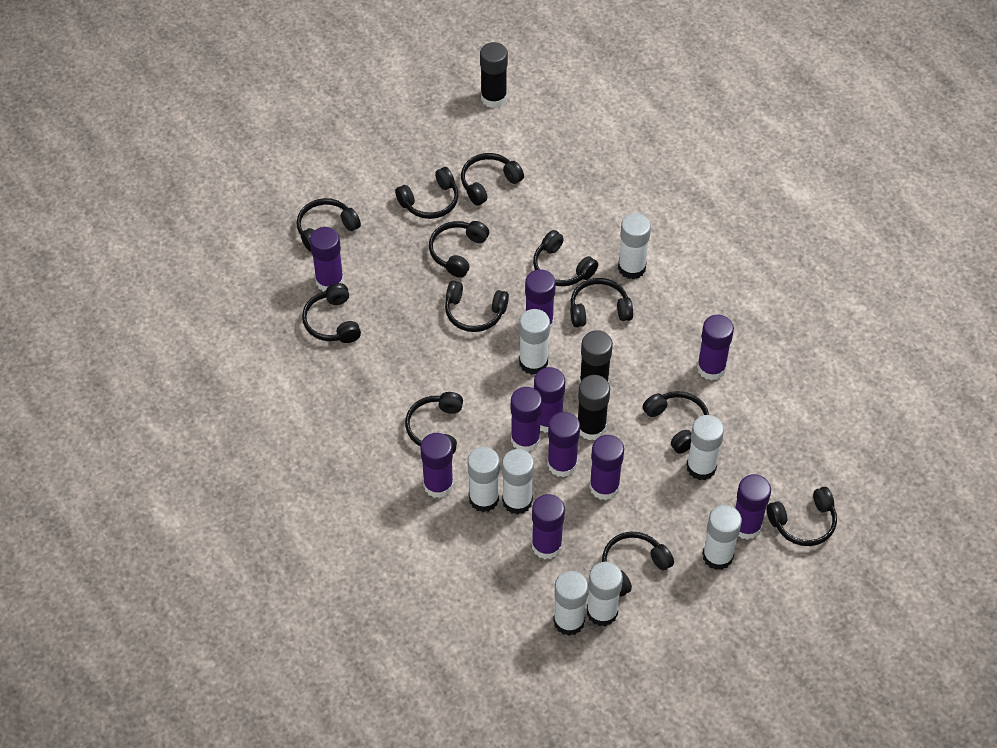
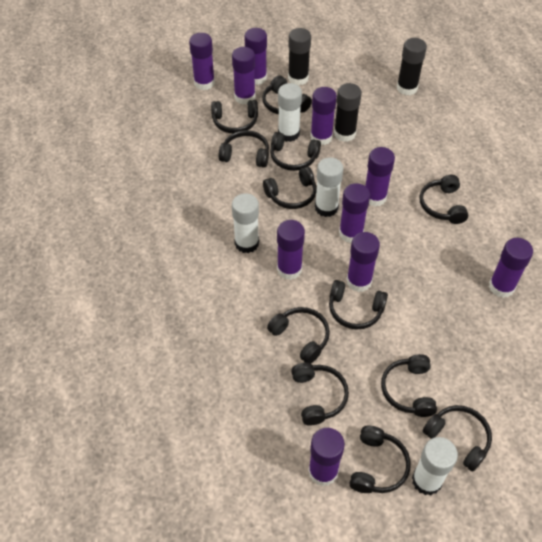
white glue stick: 8 -> 4

